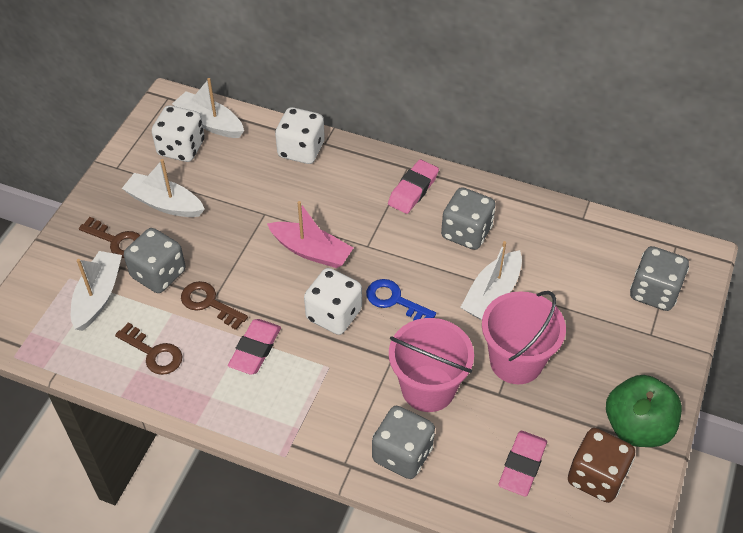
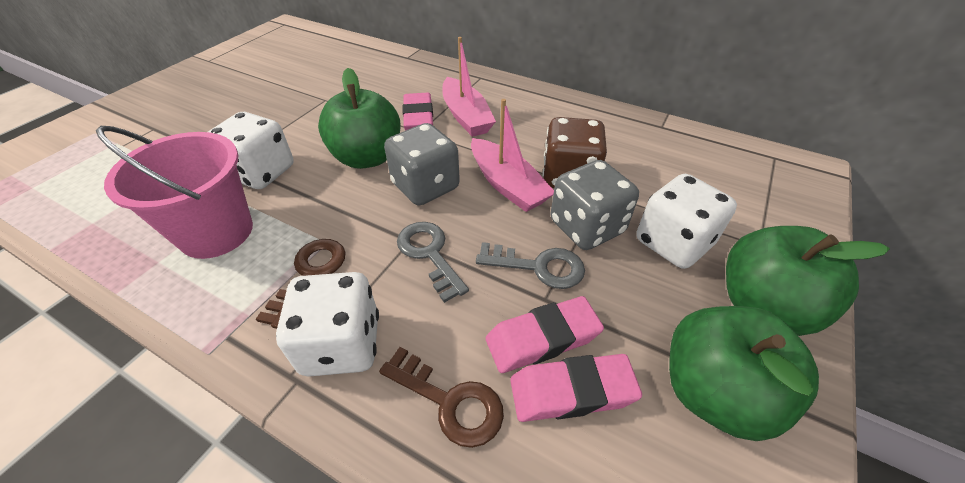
blue key: 1 -> 0
brown key: 3 -> 2
green apple: 1 -> 3
grey dice: 4 -> 2
grey key: 0 -> 2
pink boat: 1 -> 2
pink bucket: 2 -> 1
white boat: 4 -> 0

